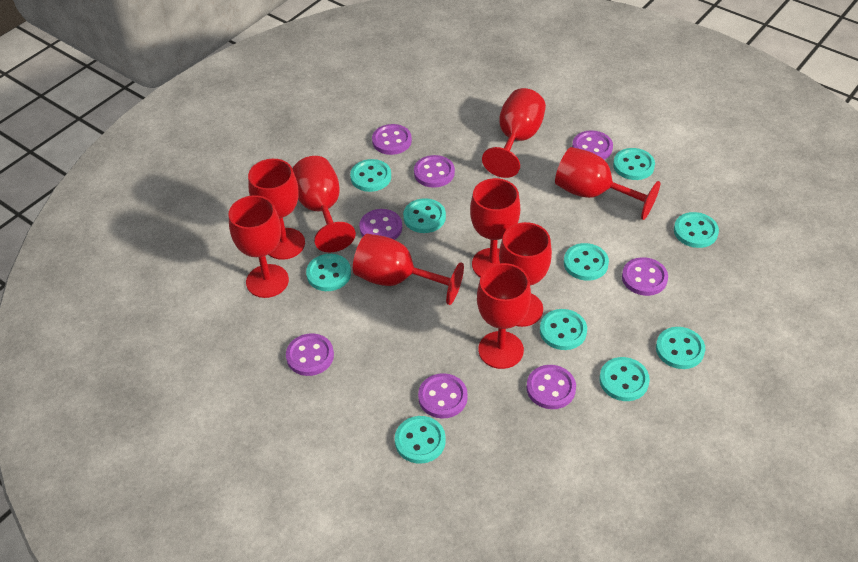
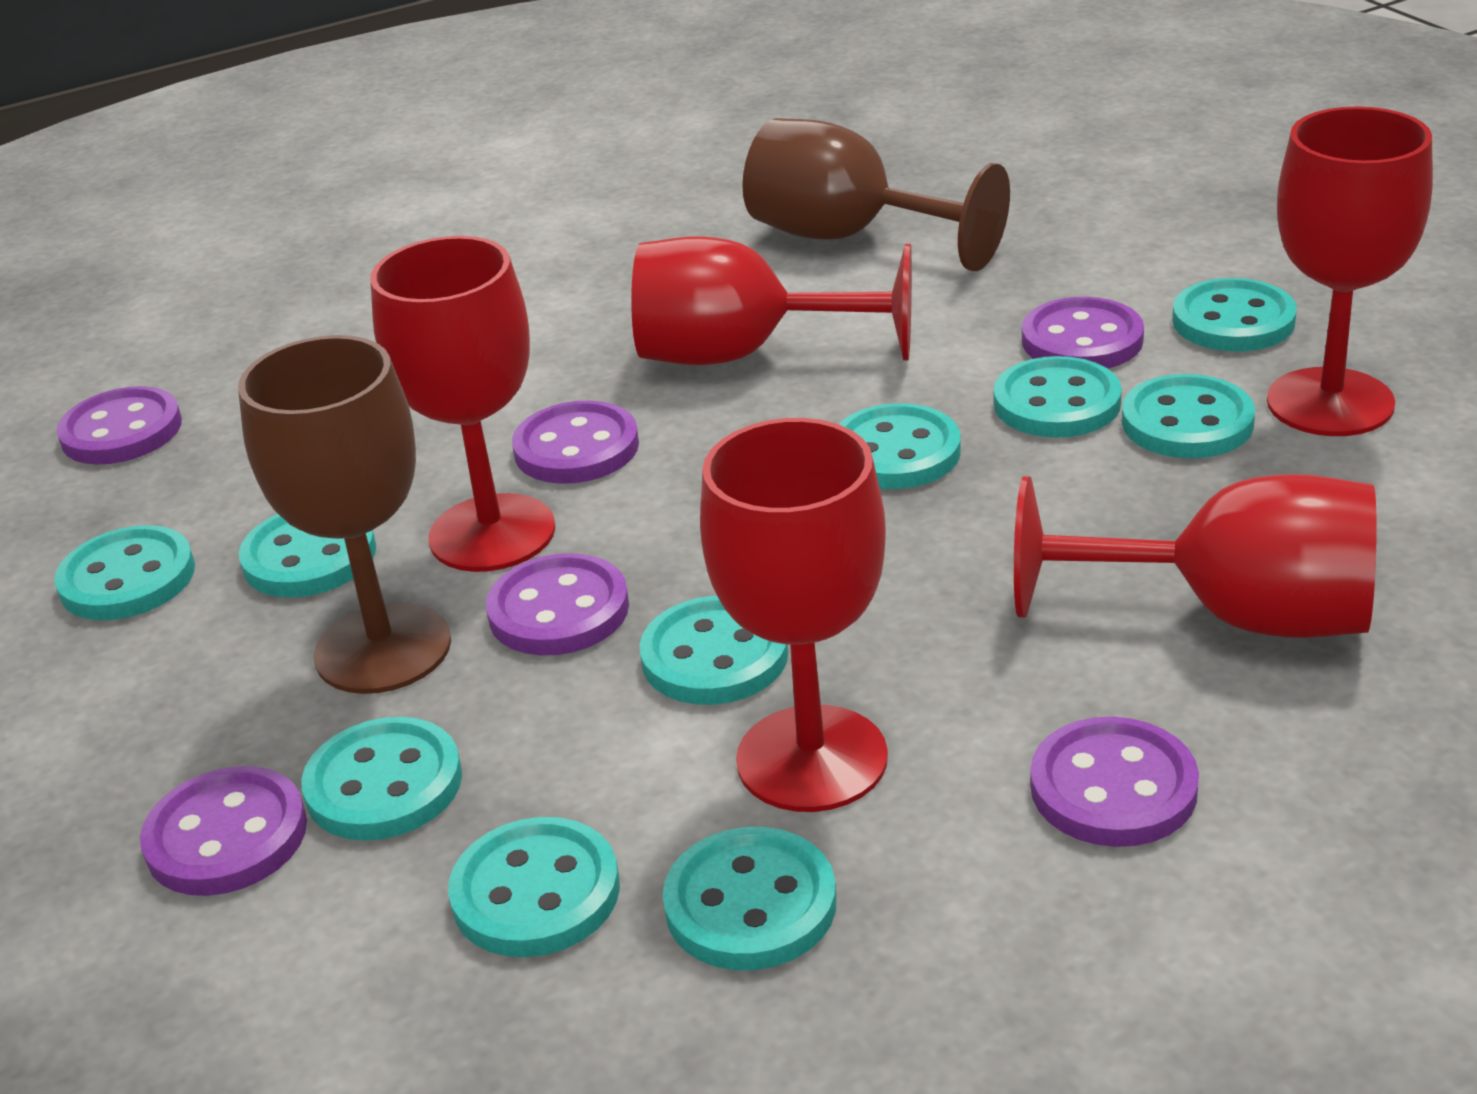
brown goblet: 0 -> 2
purple button: 8 -> 6
red goblet: 9 -> 5

